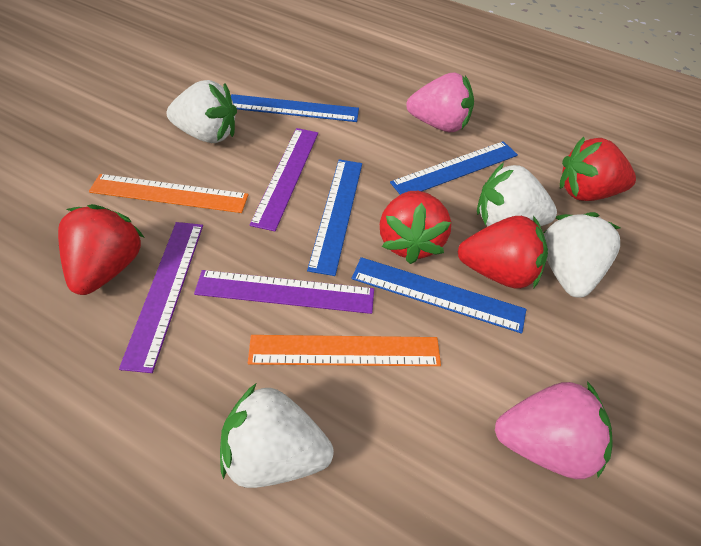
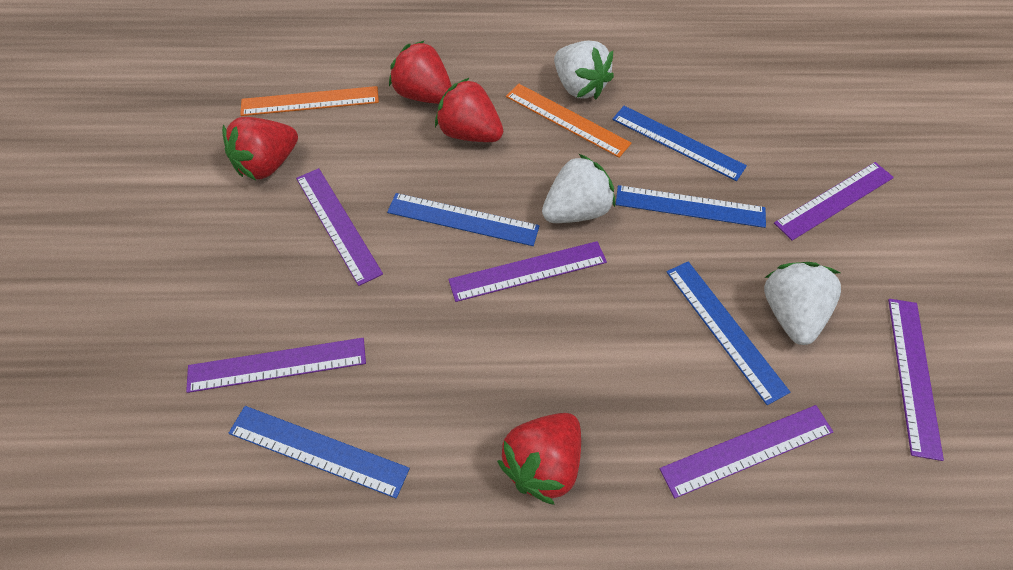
blue ruler: 4 -> 5
pink strawberry: 2 -> 0
purple ruler: 3 -> 6
white strawberry: 4 -> 3

